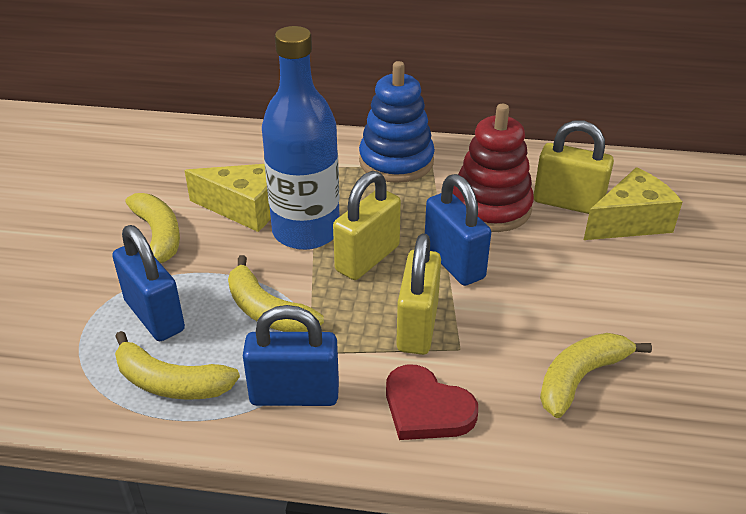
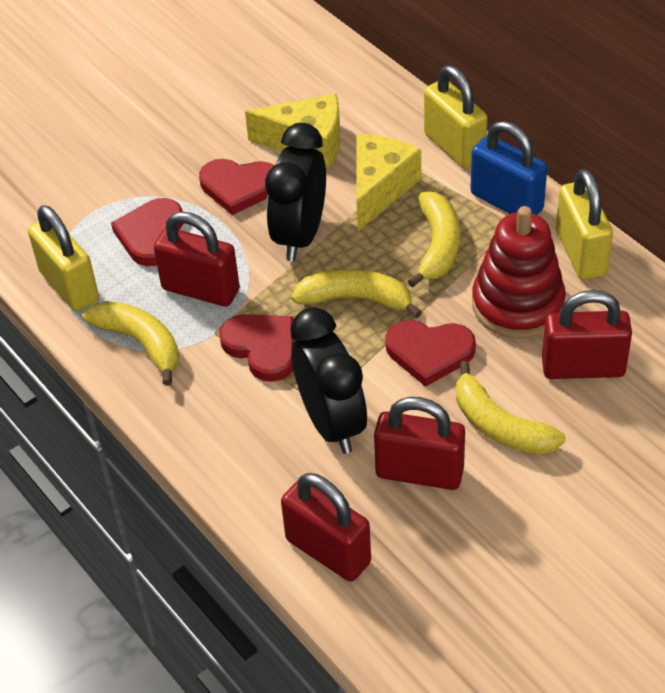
black clock: 0 -> 2
blue bottle: 1 -> 0
blue padlock: 3 -> 1
blue stacking toy: 1 -> 0
red heart: 1 -> 4
red padlock: 0 -> 4

